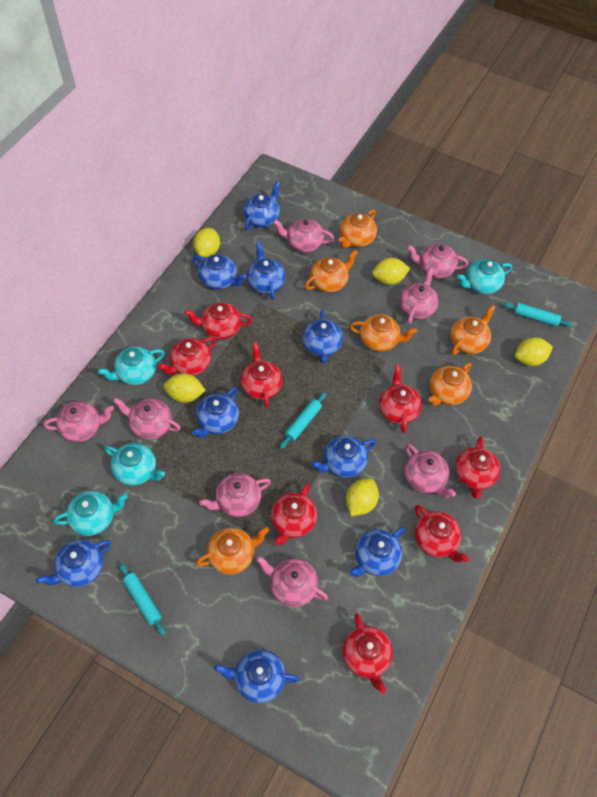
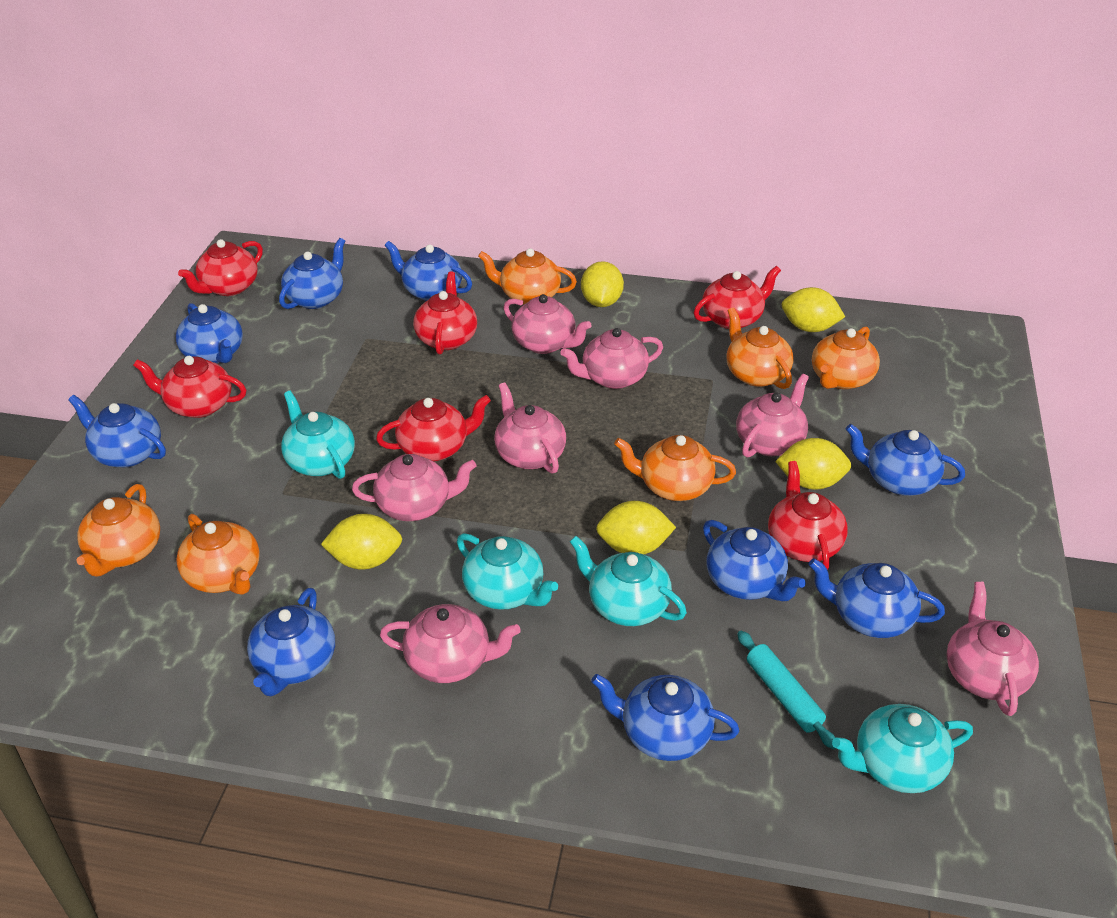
pink teapot: 8 -> 7
red teapot: 8 -> 6
turquoise rolling pin: 3 -> 1

